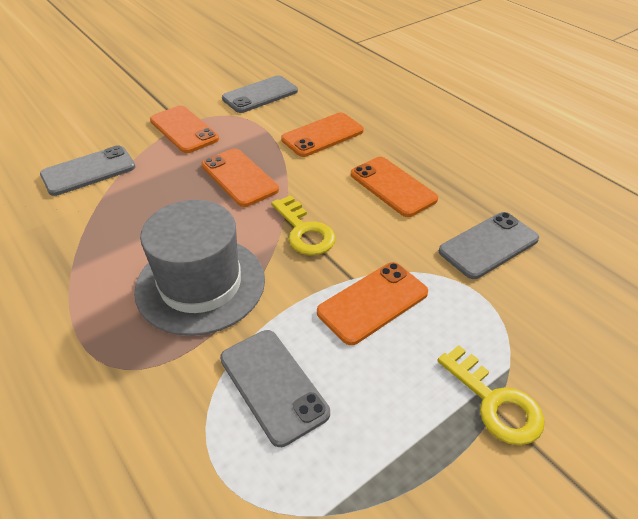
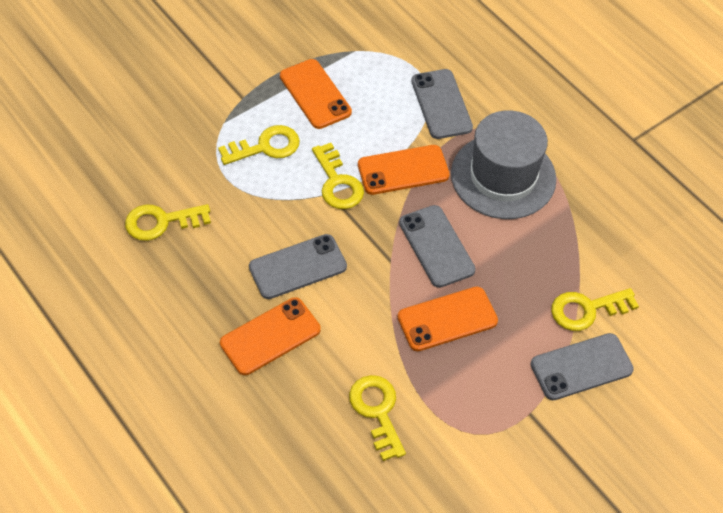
orange phone: 5 -> 4
yellow key: 2 -> 5

